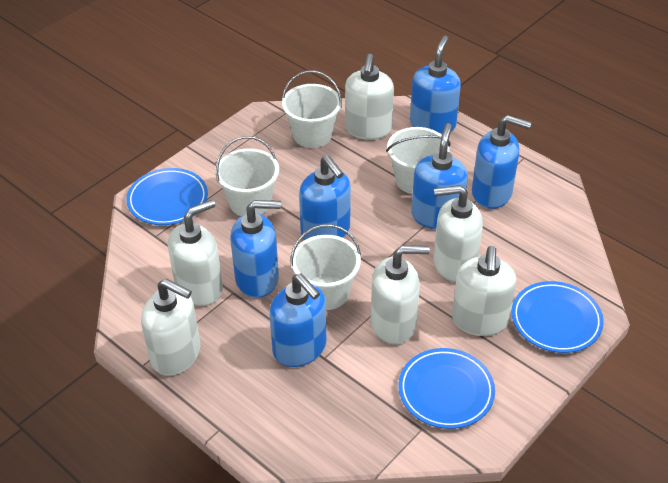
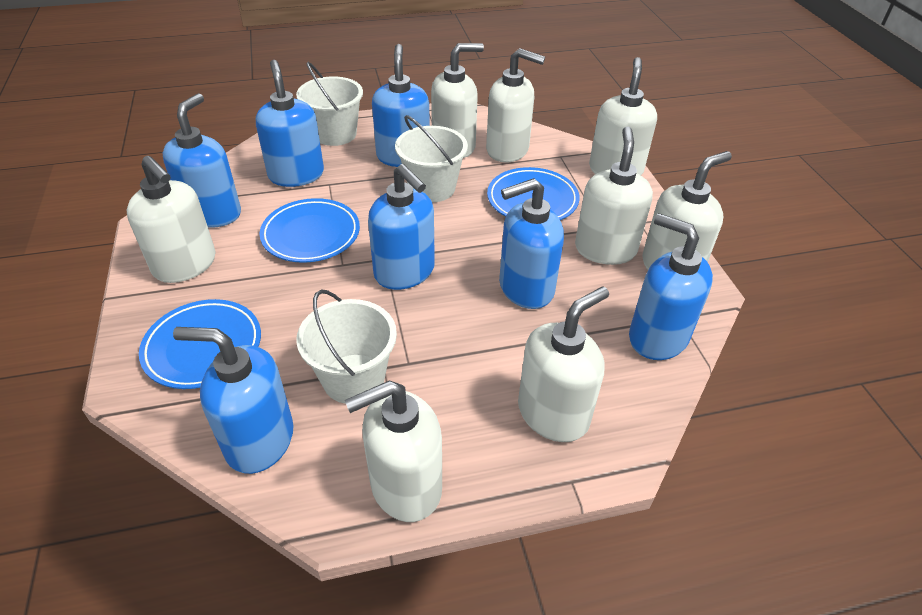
blue soap dispenser: 6 -> 7
white bucket: 4 -> 3
white soap dispenser: 6 -> 8

